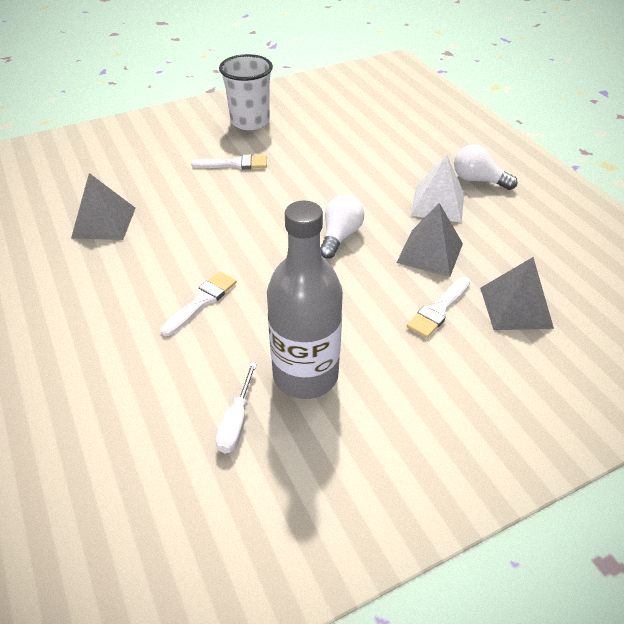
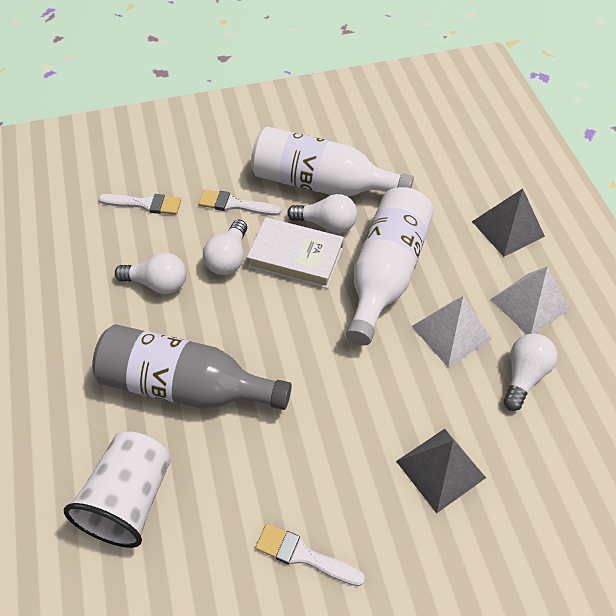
grey pyramid: 3 -> 2
white book: 0 -> 1
white bottle: 0 -> 2
white light bulb: 2 -> 4
white pyramid: 1 -> 2
white screwdriver: 1 -> 0

